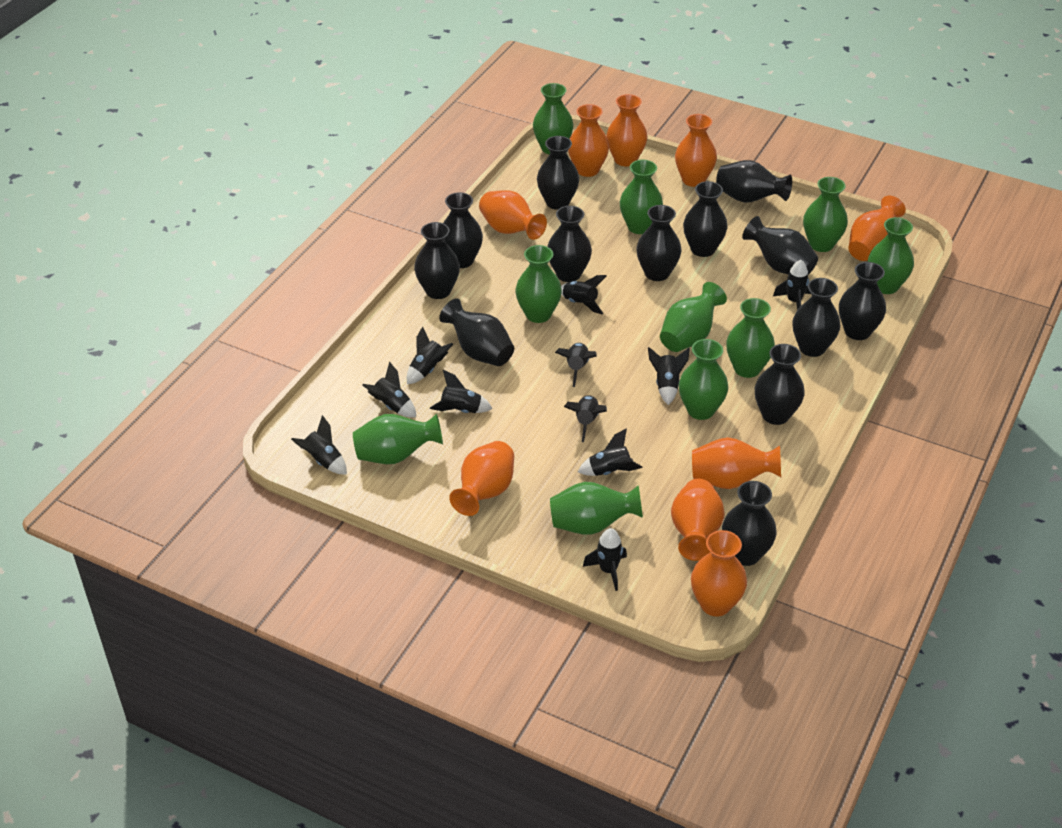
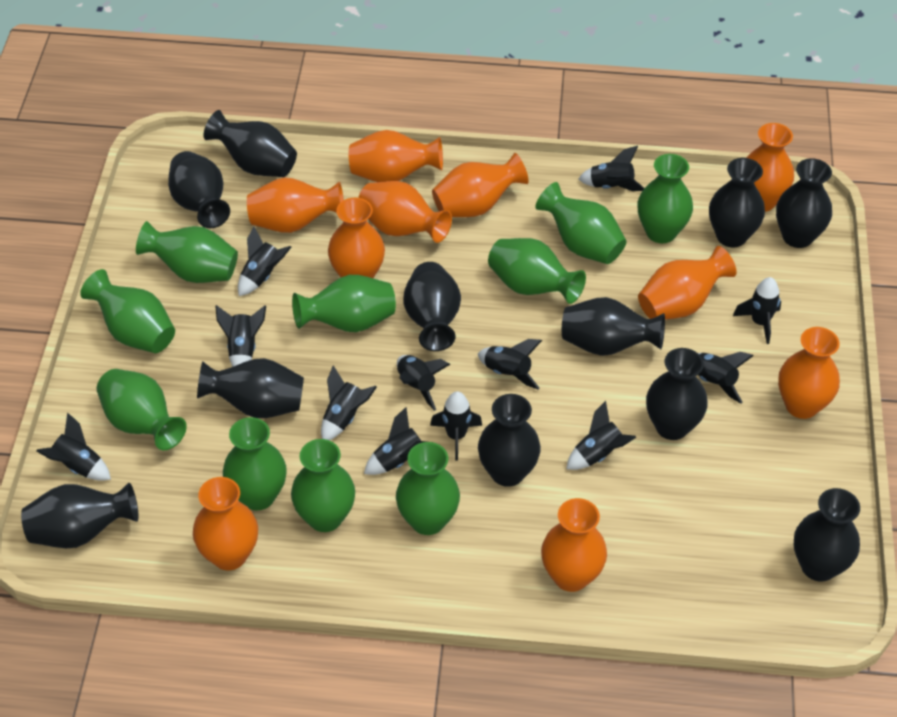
black rocket: 11 -> 12
black vase: 13 -> 11
orange vase: 9 -> 10

